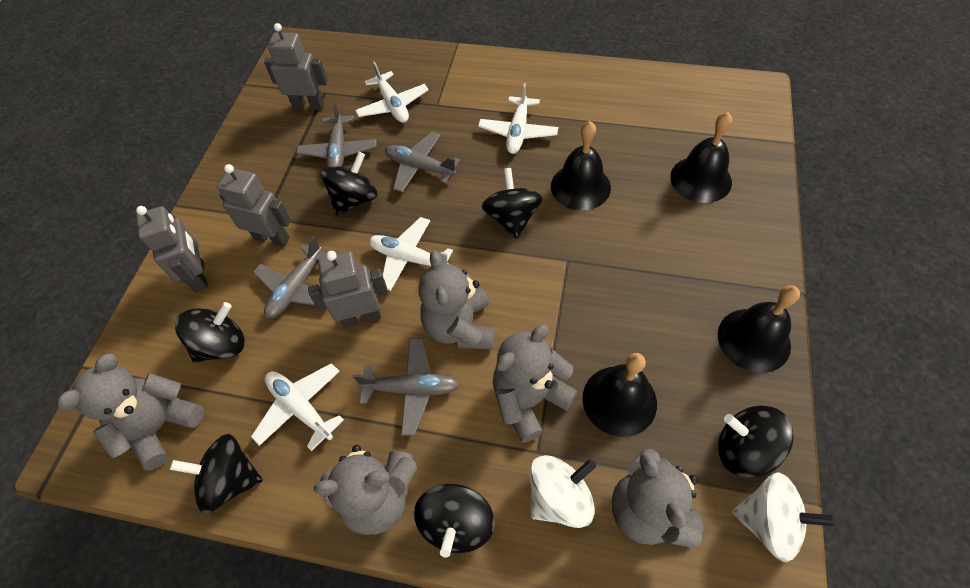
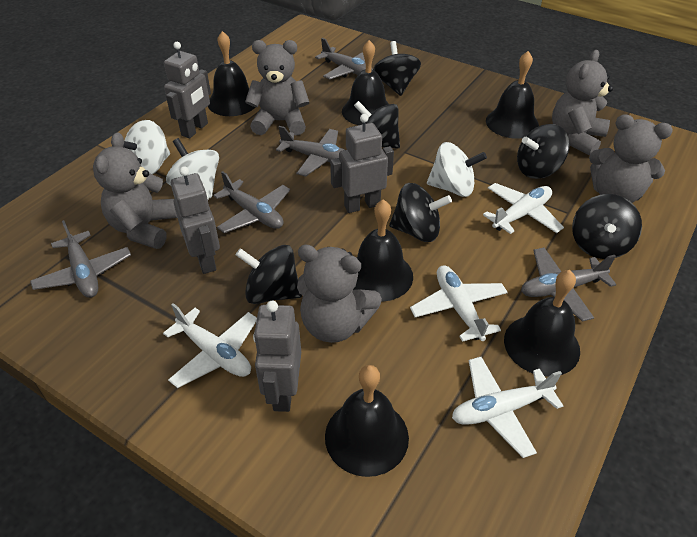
black bell: 4 -> 6
grey plane: 4 -> 5
white spinning top: 2 -> 3

